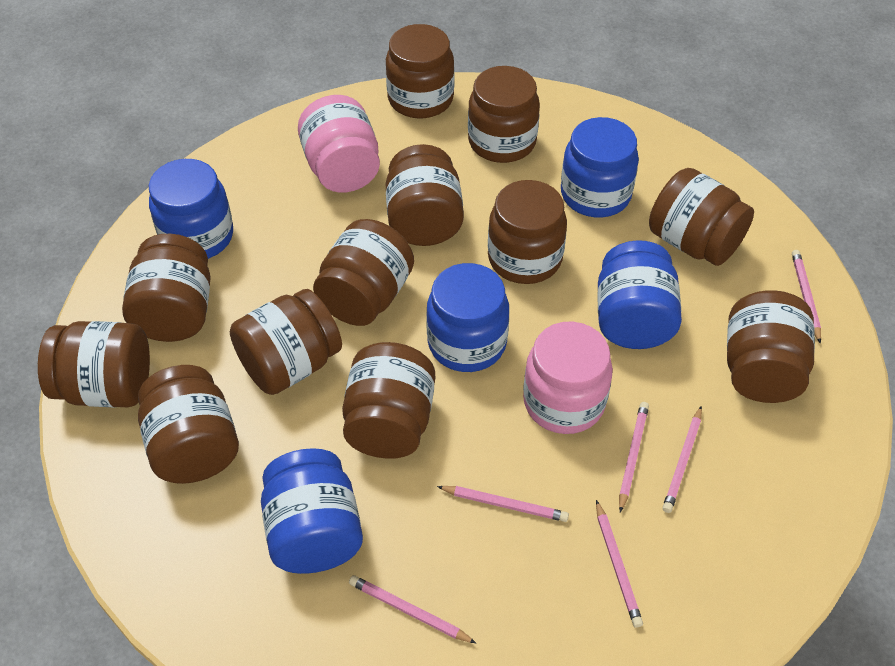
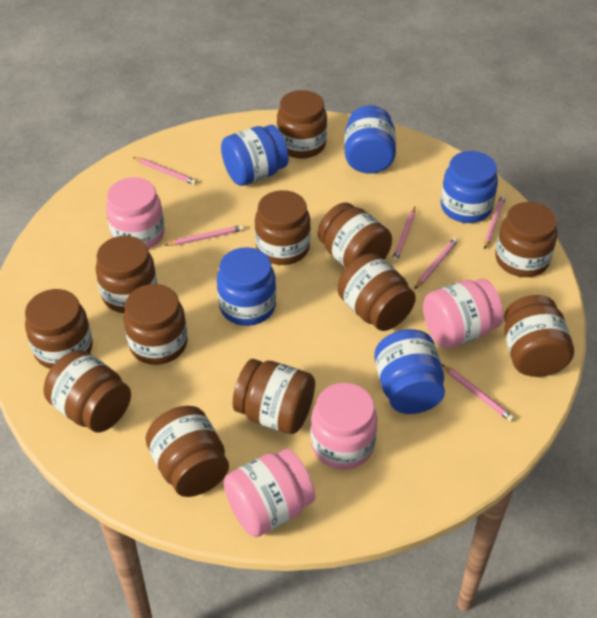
pink jar: 2 -> 4

